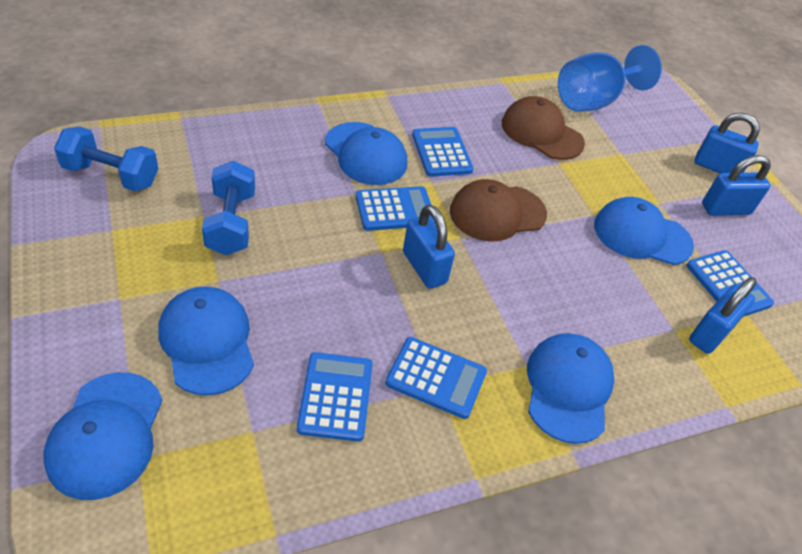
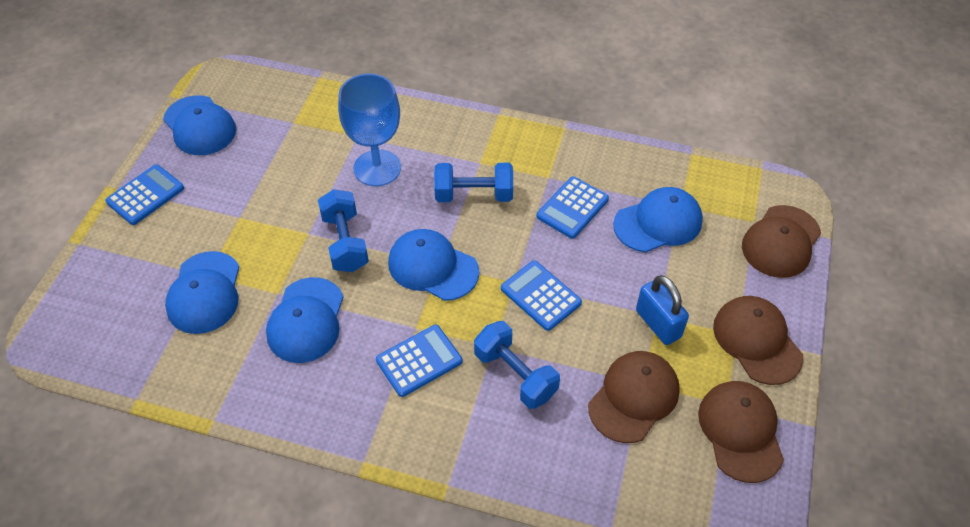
blue calculator: 5 -> 4
blue dumbbell: 2 -> 3
blue padlock: 4 -> 1
brown cap: 2 -> 4

